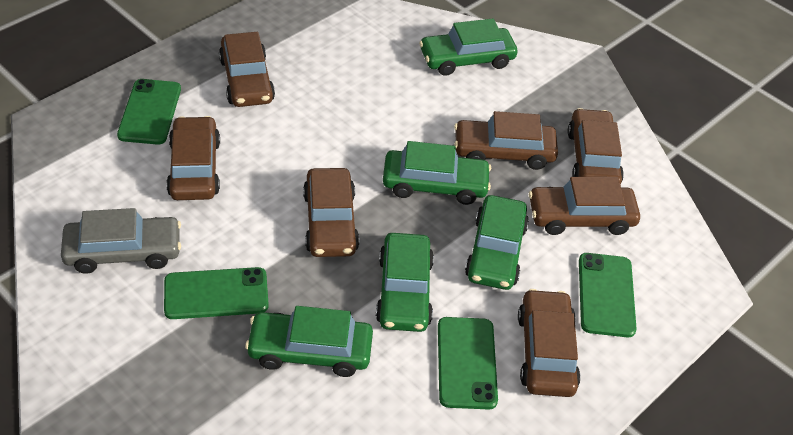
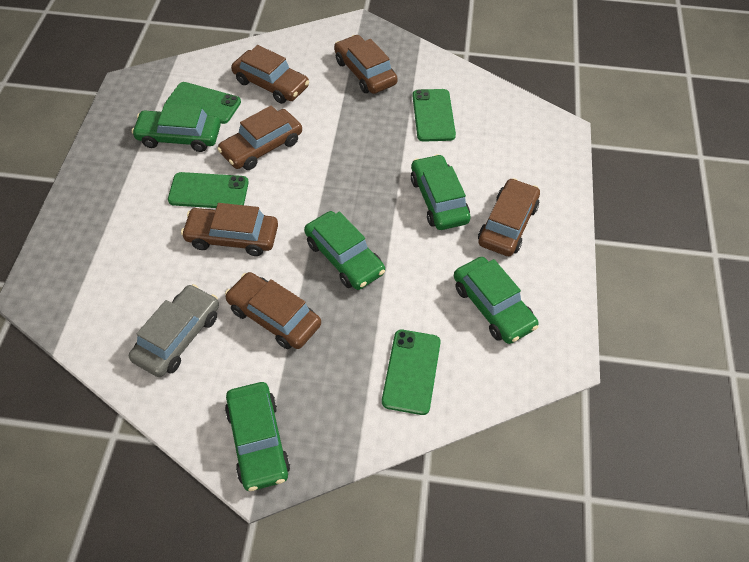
brown car: 7 -> 6

